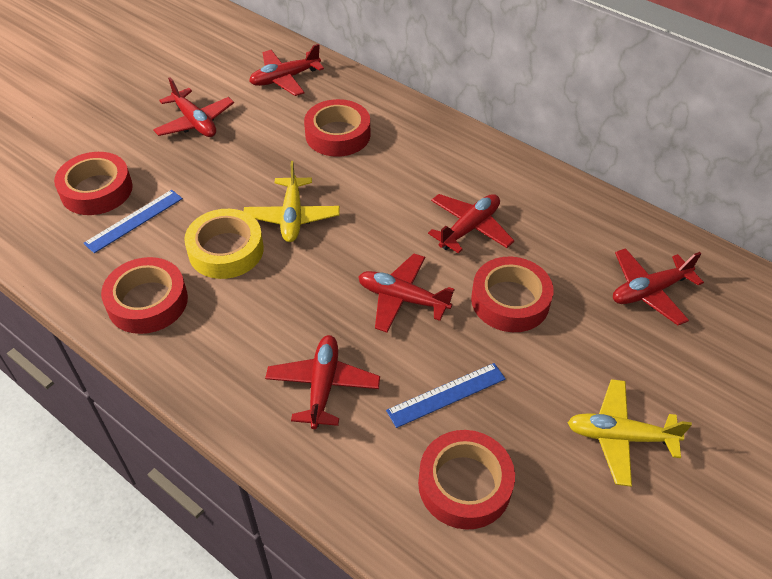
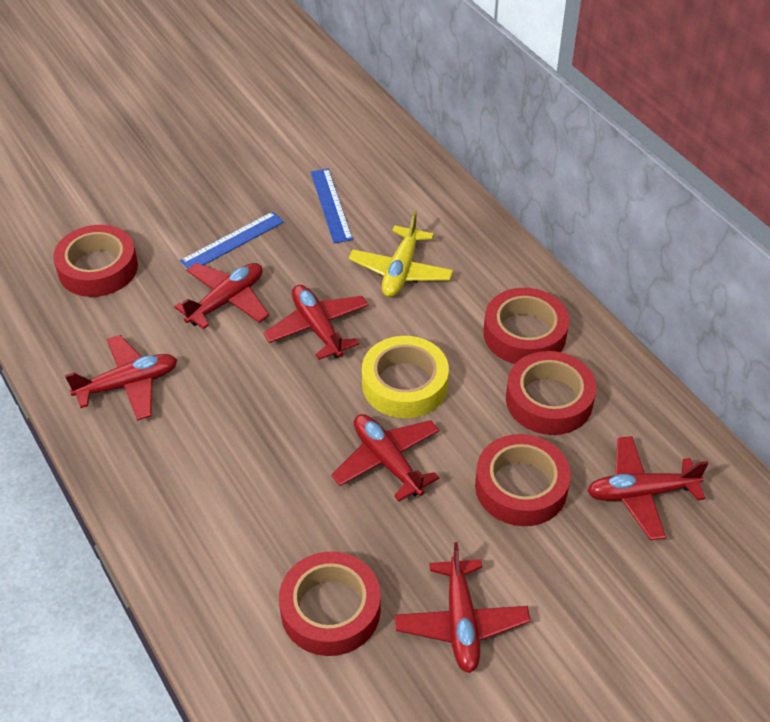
yellow plane: 2 -> 1

